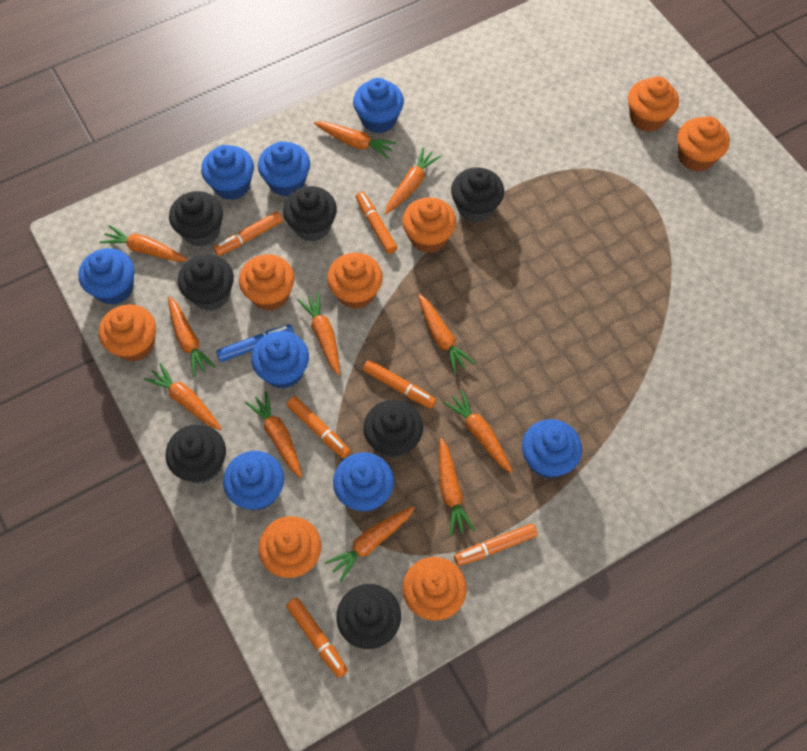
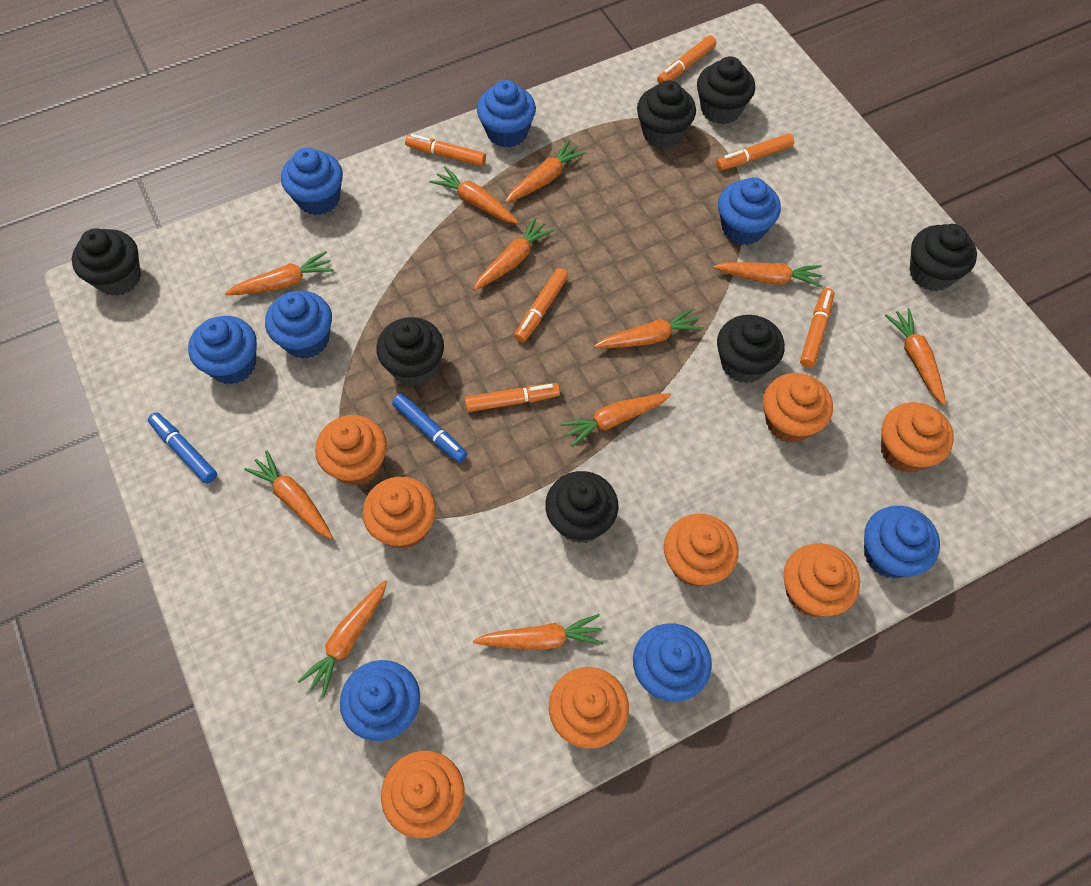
blue marker: 1 -> 2

